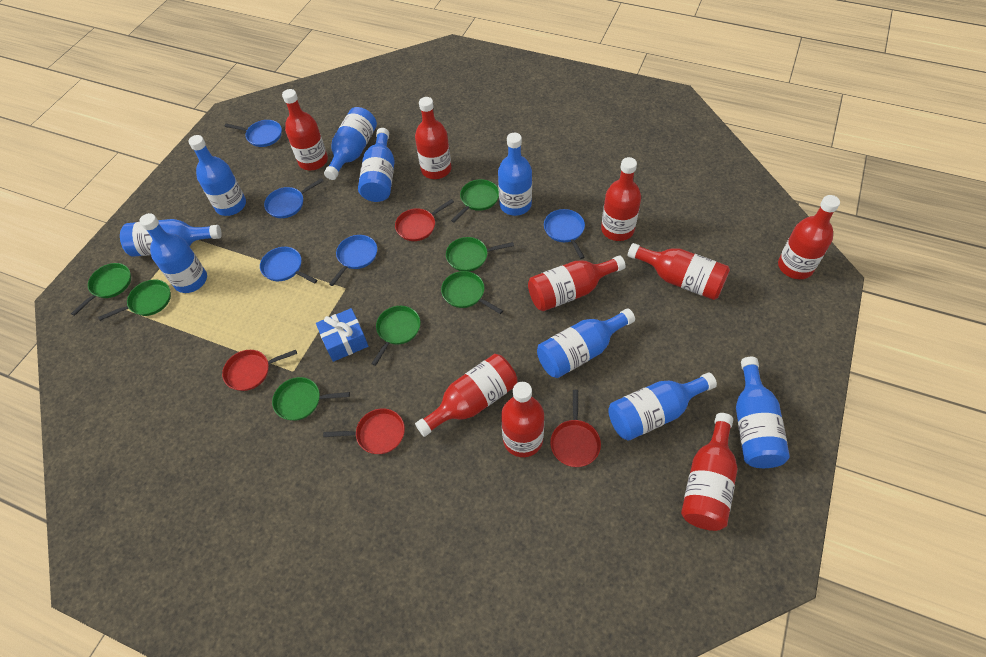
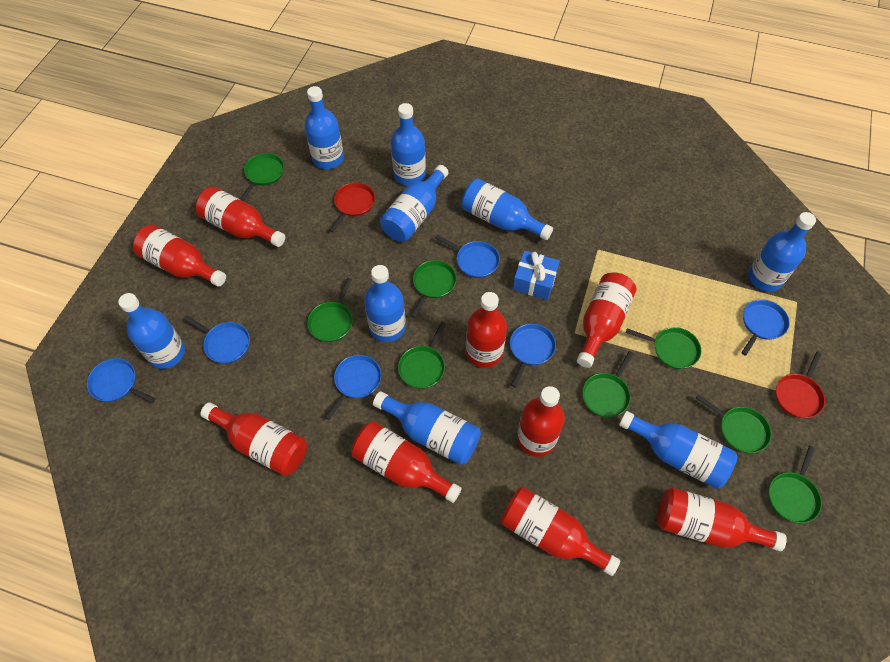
blue pan: 5 -> 6
green pan: 7 -> 8
red pan: 4 -> 2

